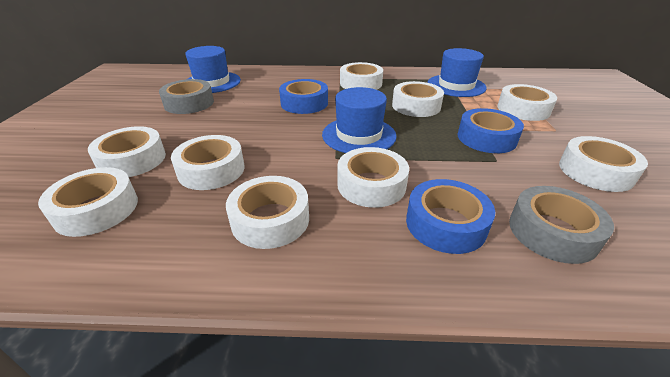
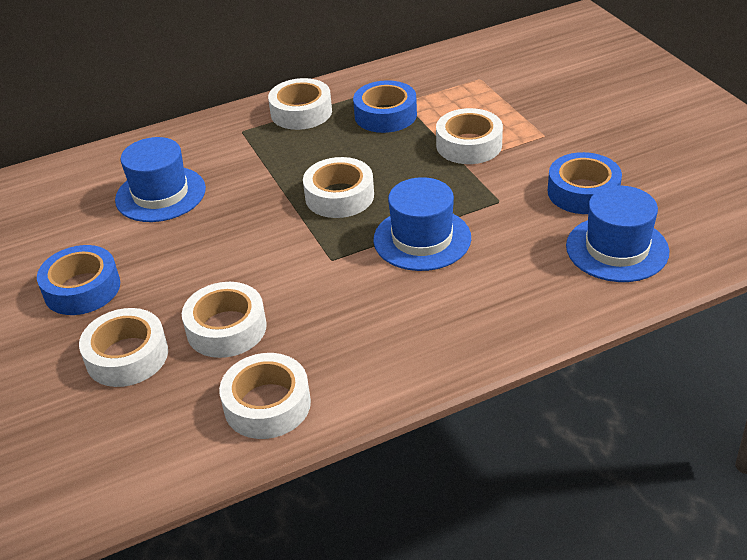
grey tape: 2 -> 0
white tape: 9 -> 6

